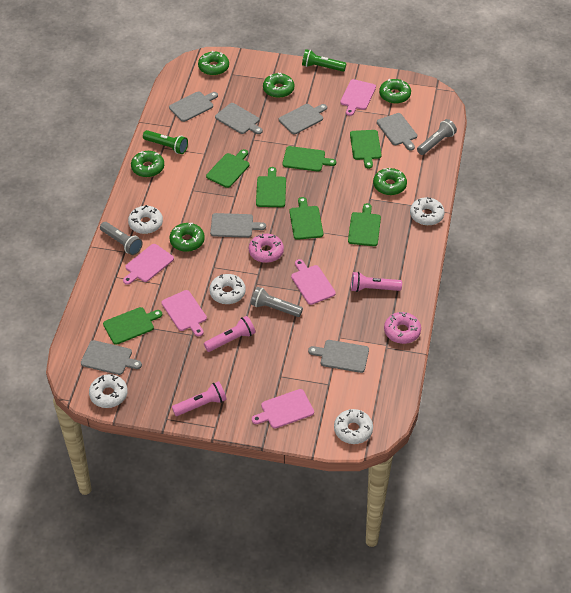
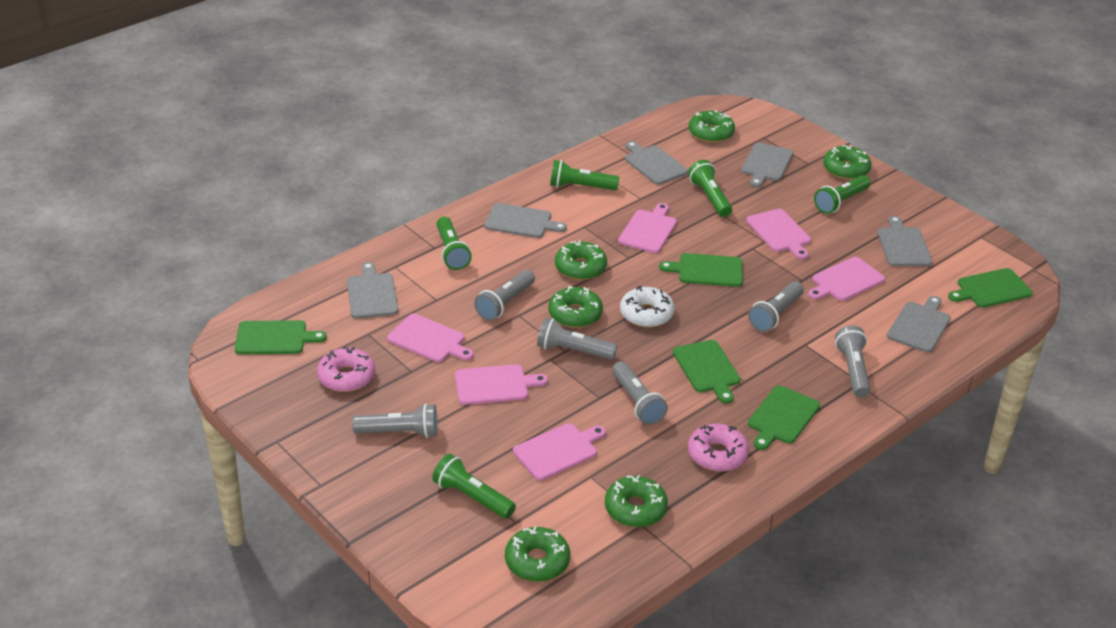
green cutting board: 7 -> 5
green flashlight: 2 -> 5
grey cutting board: 7 -> 6
grey flashlight: 3 -> 6
pink cutting board: 5 -> 6
pink flashlight: 3 -> 0
white donut: 5 -> 1

